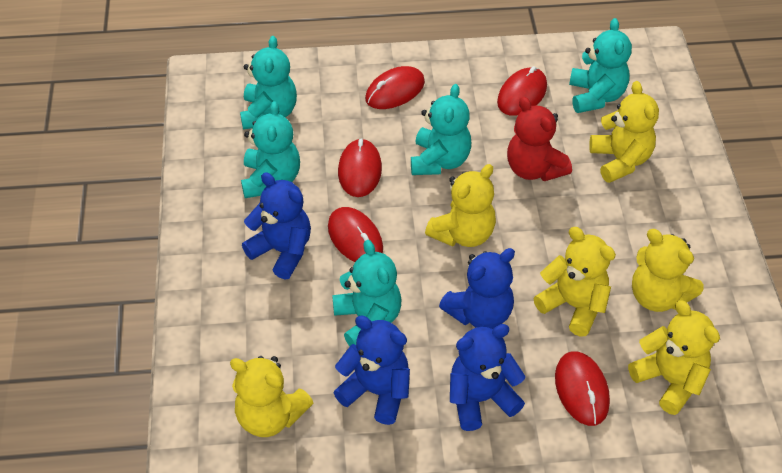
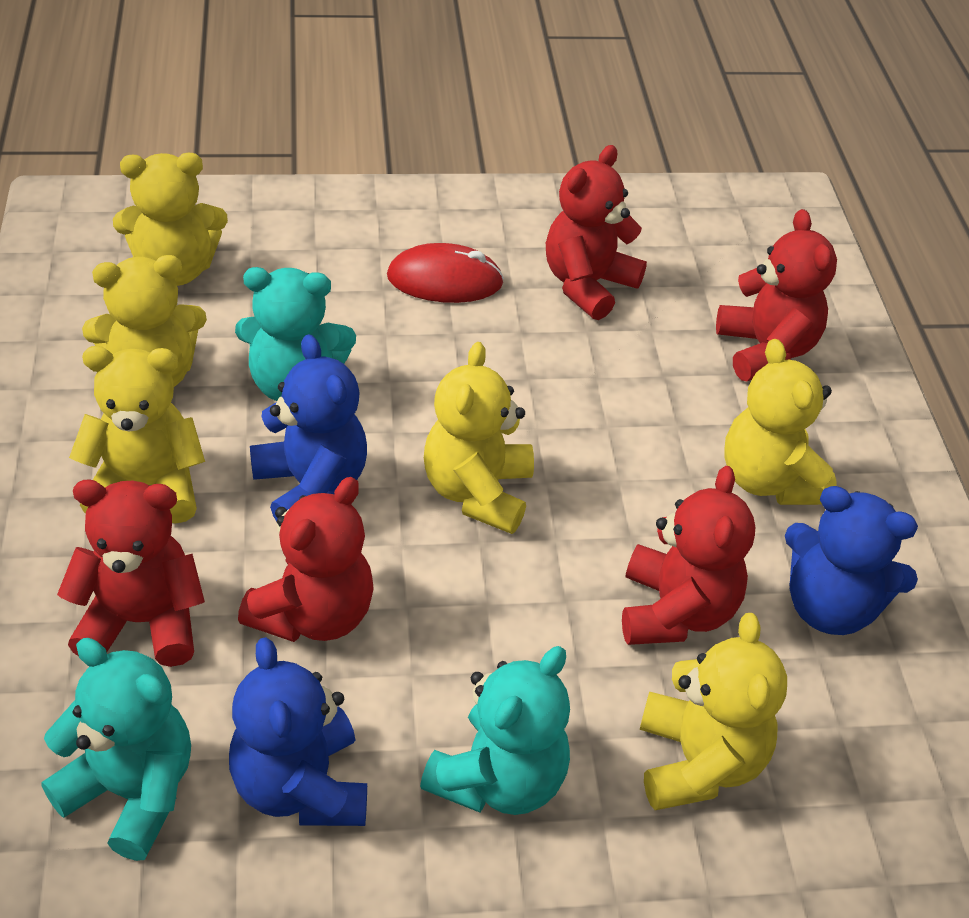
blue teddy bear: 4 -> 3
red mouse: 5 -> 1
red teddy bear: 1 -> 5
turquoise teddy bear: 5 -> 3

